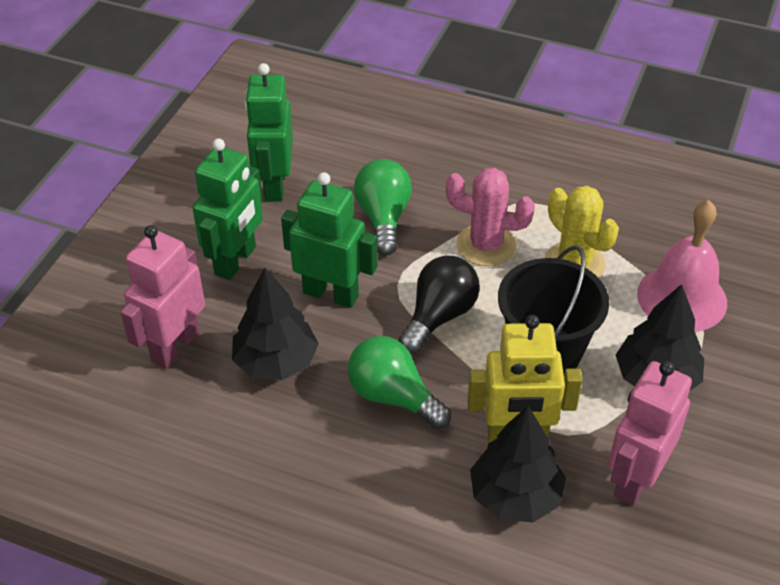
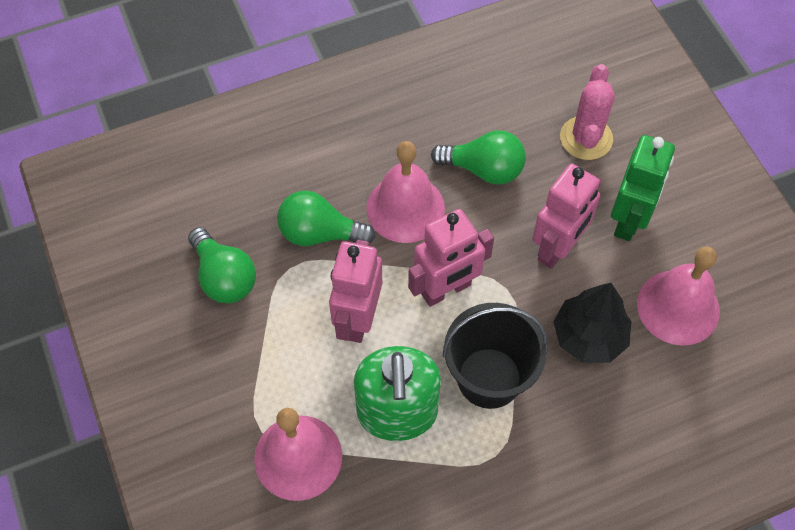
black light bulb: 1 -> 0
black tree: 3 -> 1
green light bulb: 2 -> 3
green robot: 3 -> 1
green soap dispenser: 0 -> 1
pink bell: 1 -> 3
pink robot: 2 -> 3
yellow cactus: 1 -> 0
yellow robot: 1 -> 0

